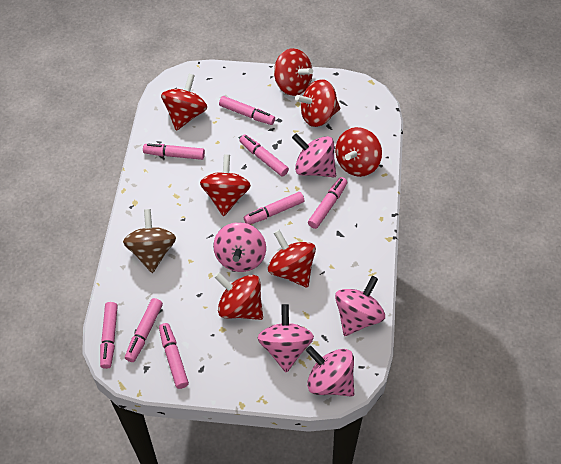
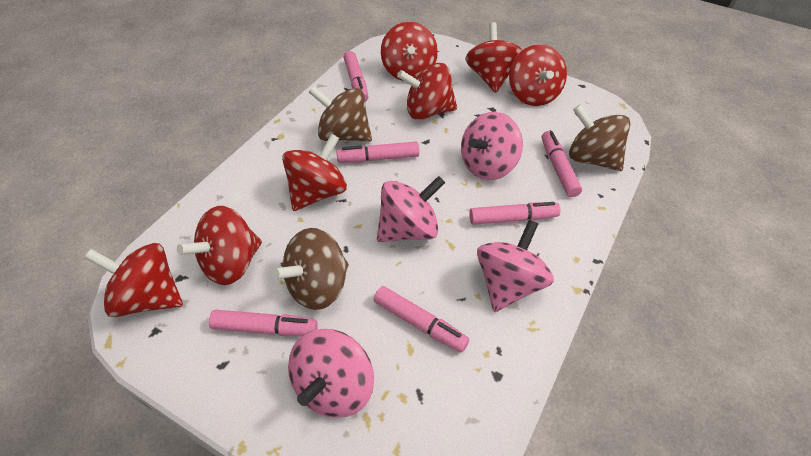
brown spinning top: 1 -> 3
pink marker: 8 -> 6
pink spinning top: 5 -> 4

